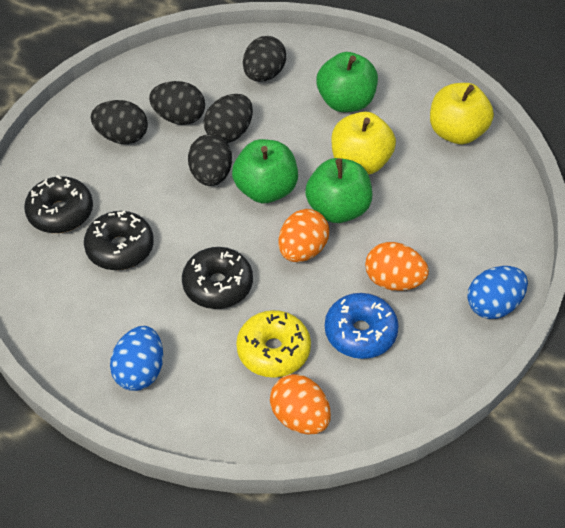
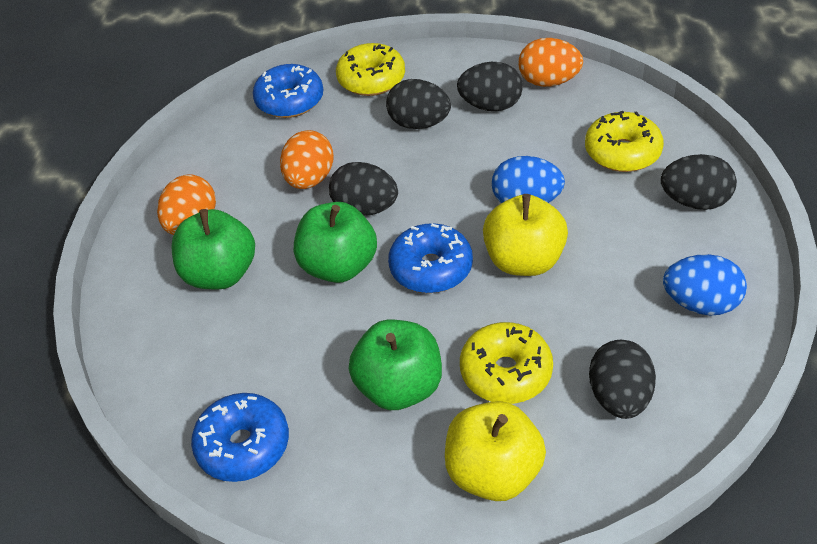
black donut: 3 -> 0
blue donut: 1 -> 3
yellow donut: 1 -> 3

